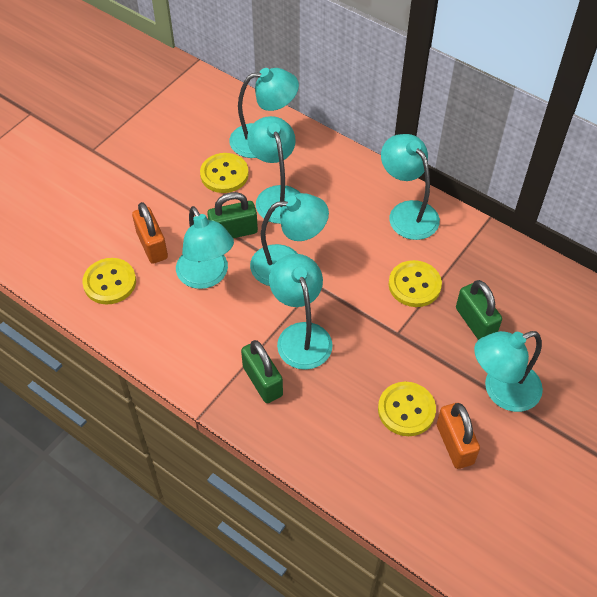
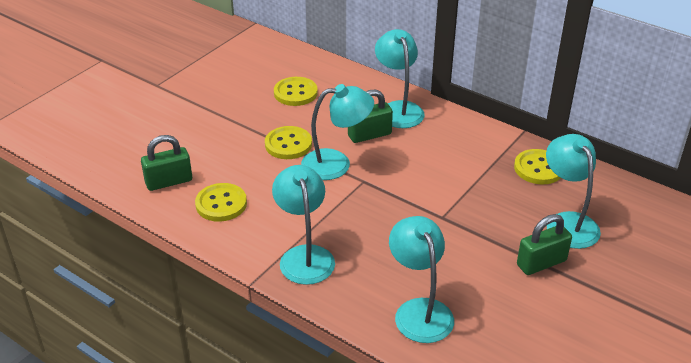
orange padlock: 2 -> 0
turquoise lamp: 7 -> 5

